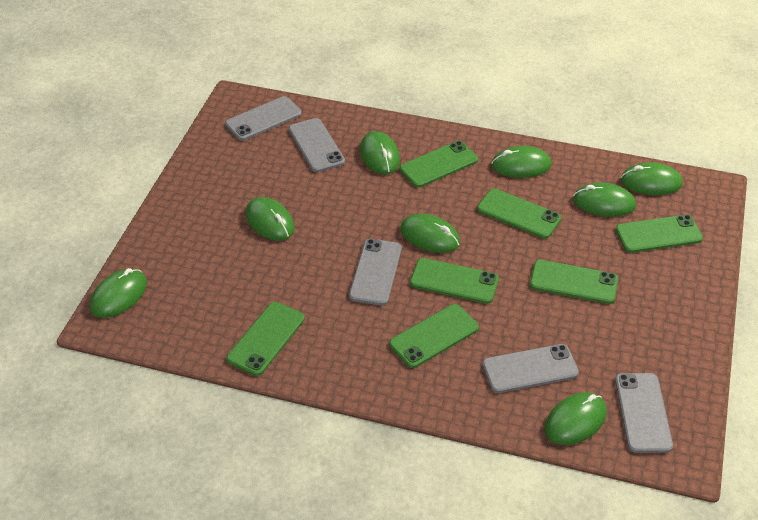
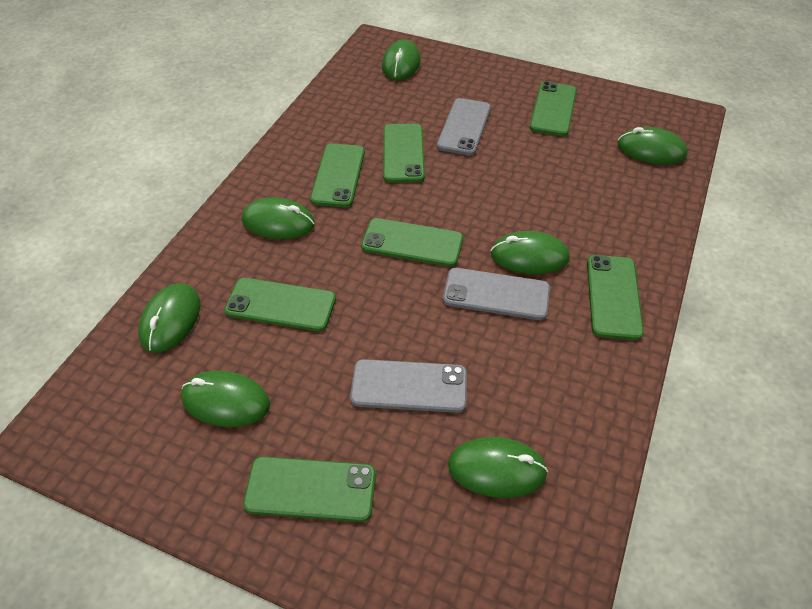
green mouse: 8 -> 7
grey phone: 5 -> 3

